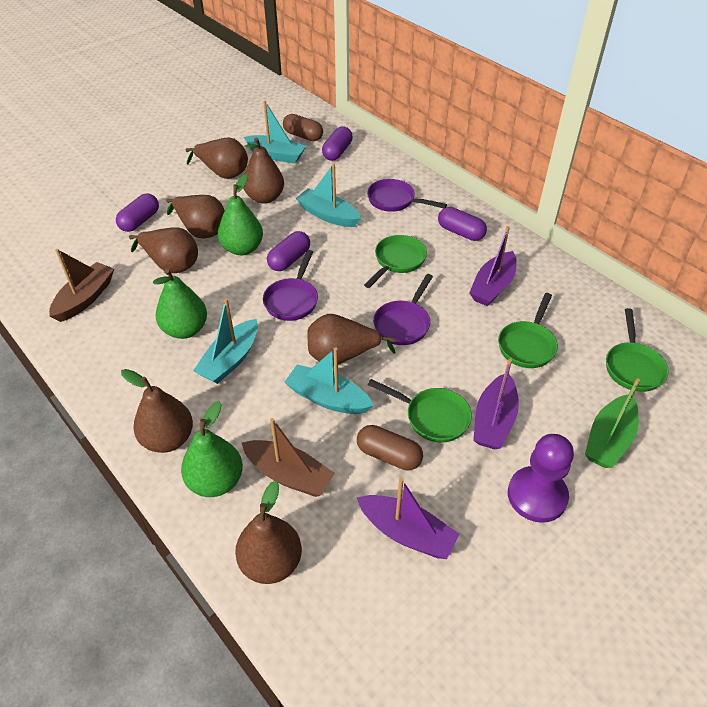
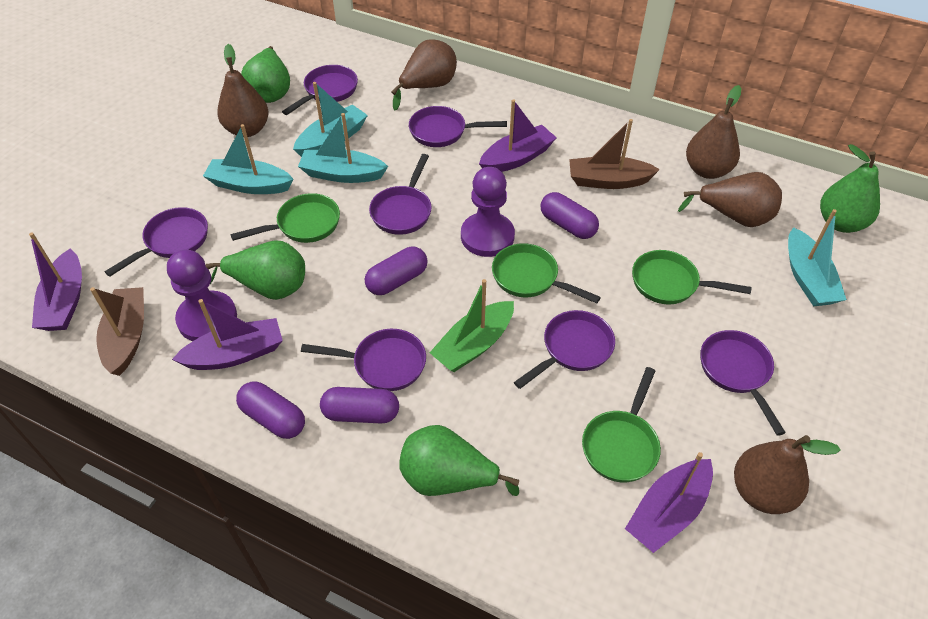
brown capsule: 2 -> 0
brown pear: 7 -> 5
green pear: 3 -> 4
purple boat: 3 -> 4
purple pan: 3 -> 7
purple pawn: 1 -> 2

